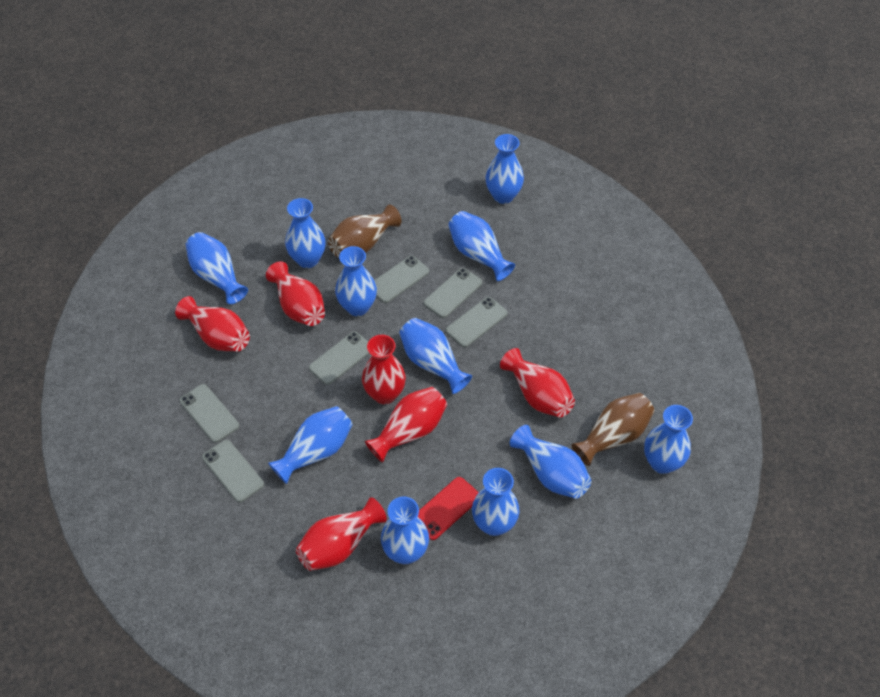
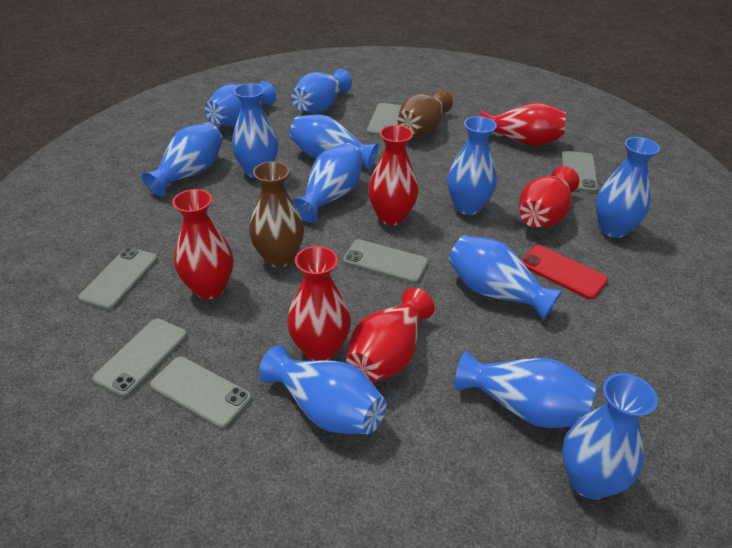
blue vase: 11 -> 12

